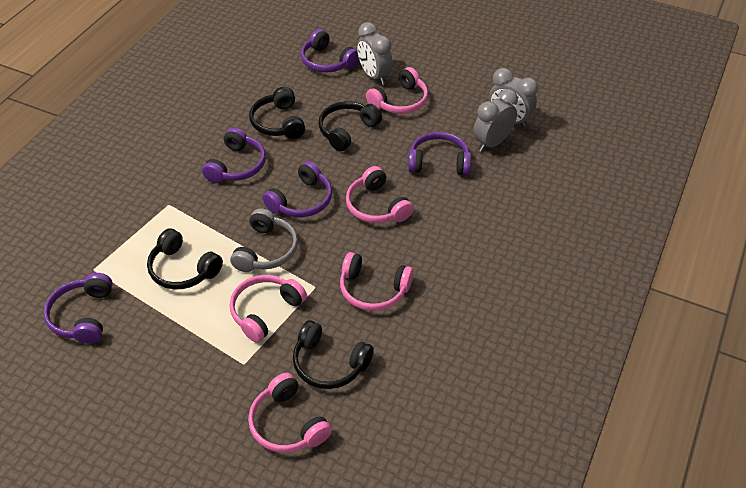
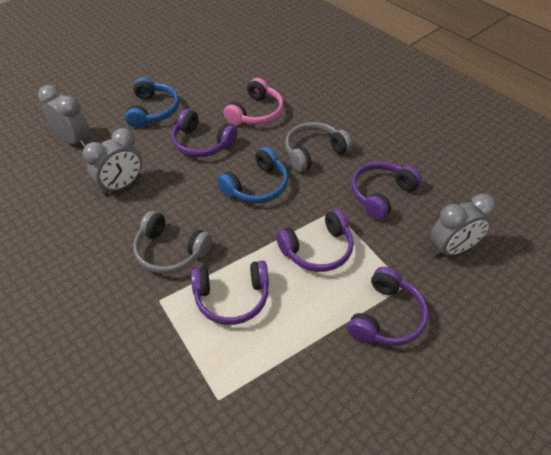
black headphones: 4 -> 0
blue headphones: 0 -> 2
grey headphones: 1 -> 2
pink headphones: 5 -> 1

